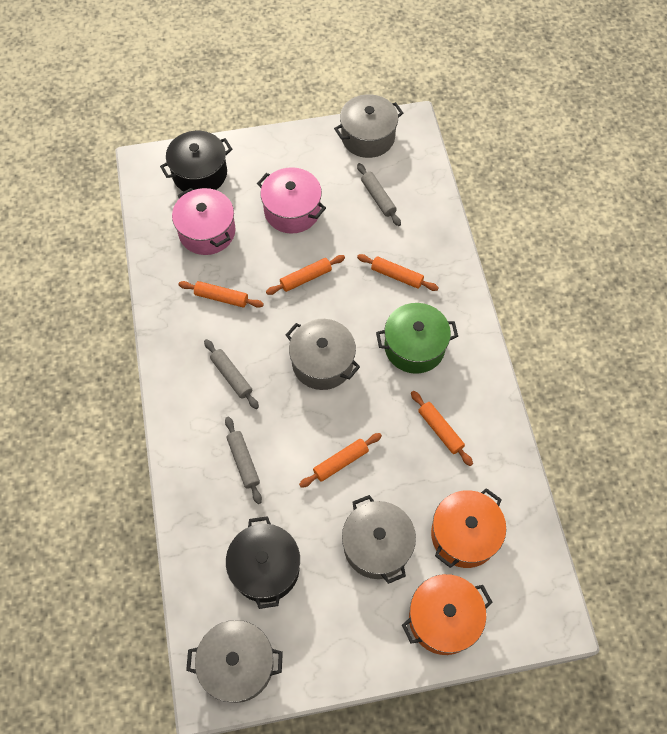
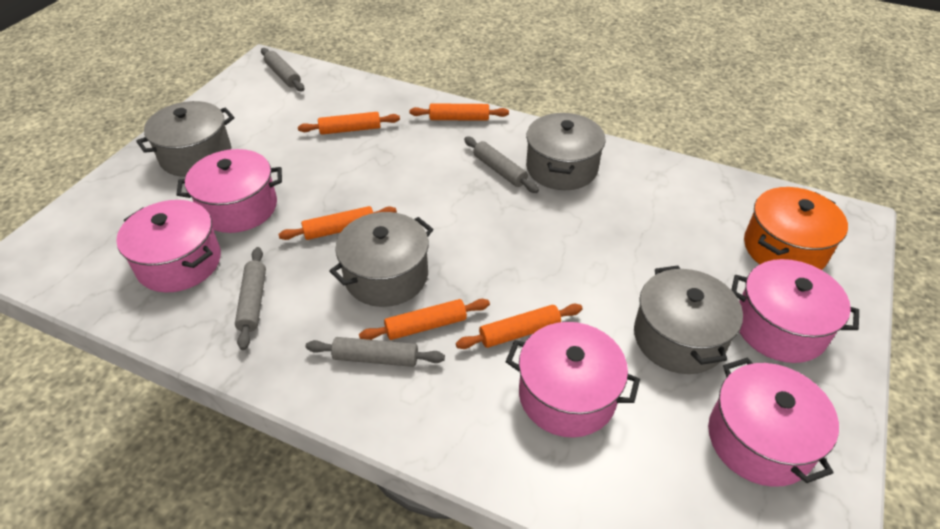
black pot: 2 -> 0
green pot: 1 -> 0
grey rolling pin: 3 -> 4
orange pot: 2 -> 1
pink pot: 2 -> 5

